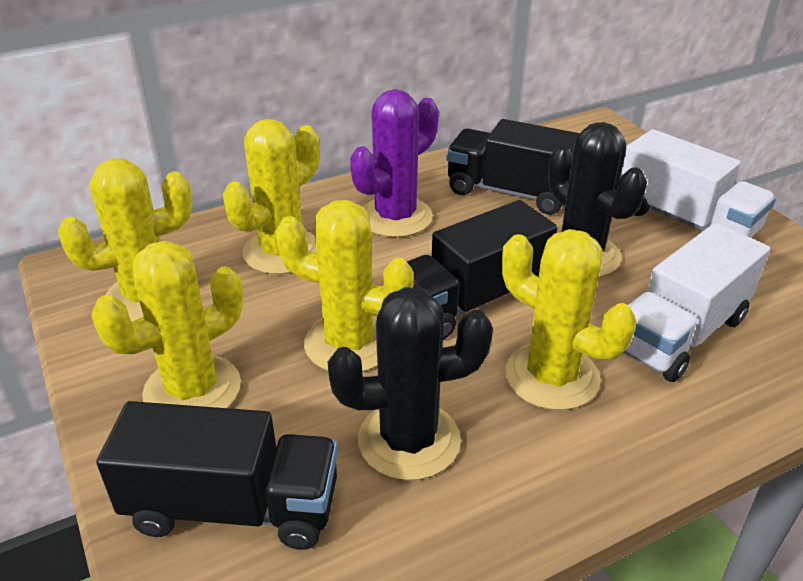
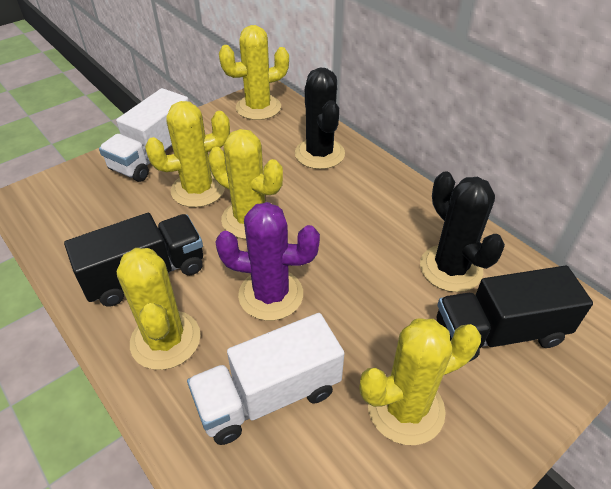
black truck: 3 -> 2

